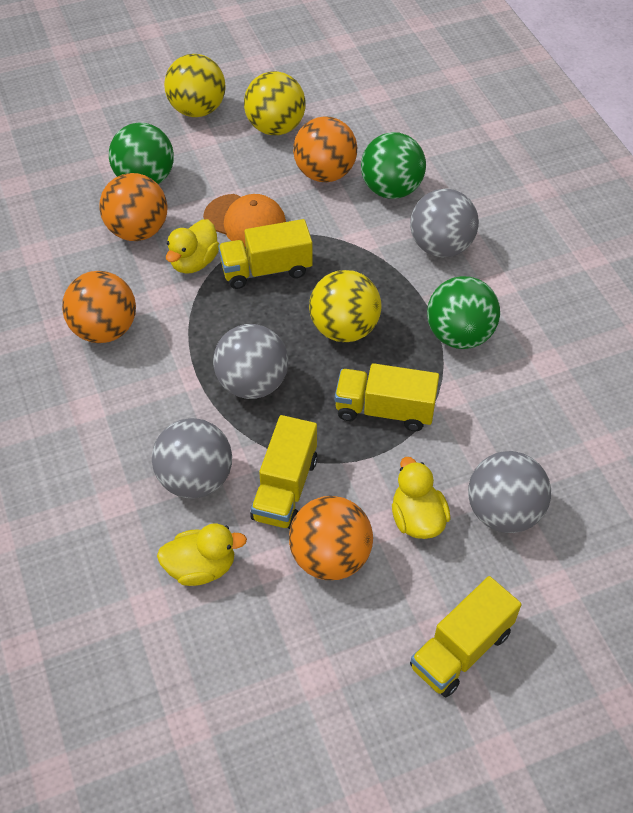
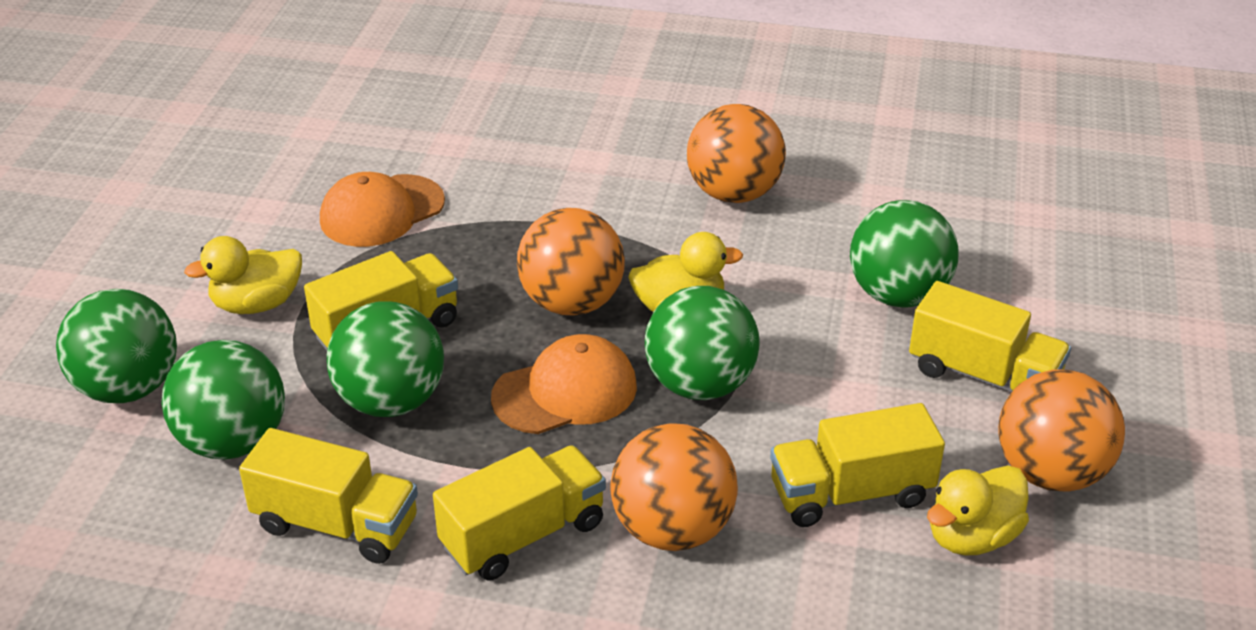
green ball: 3 -> 5
grey ball: 4 -> 0
orange cap: 1 -> 2
yellow ball: 3 -> 0
yellow truck: 4 -> 5

